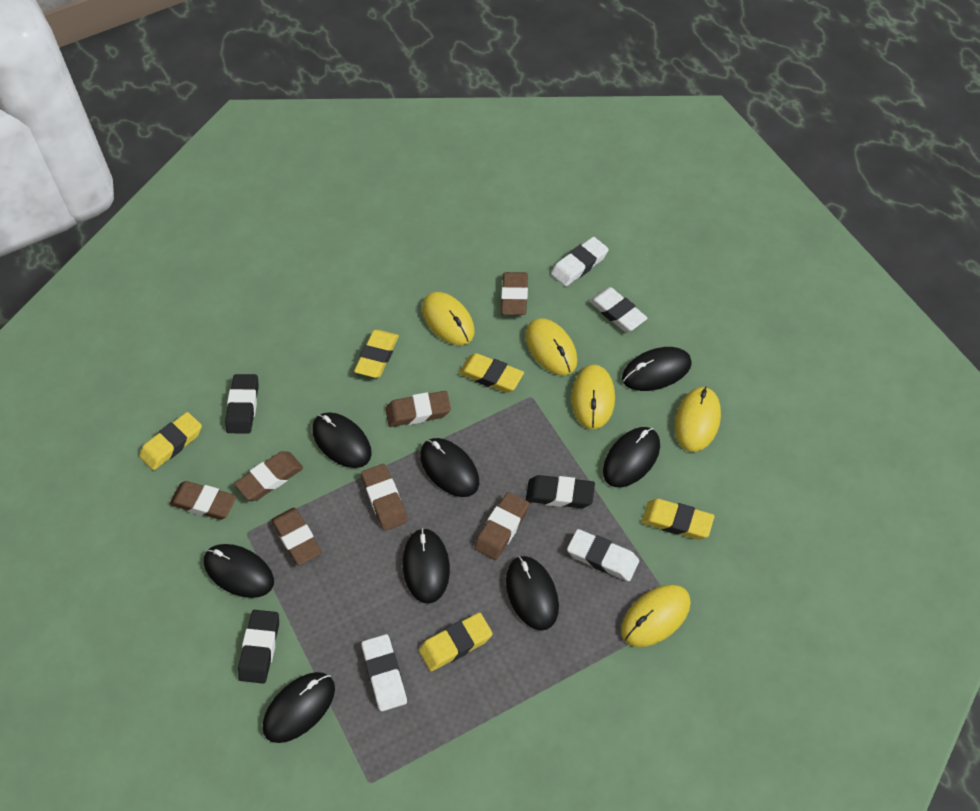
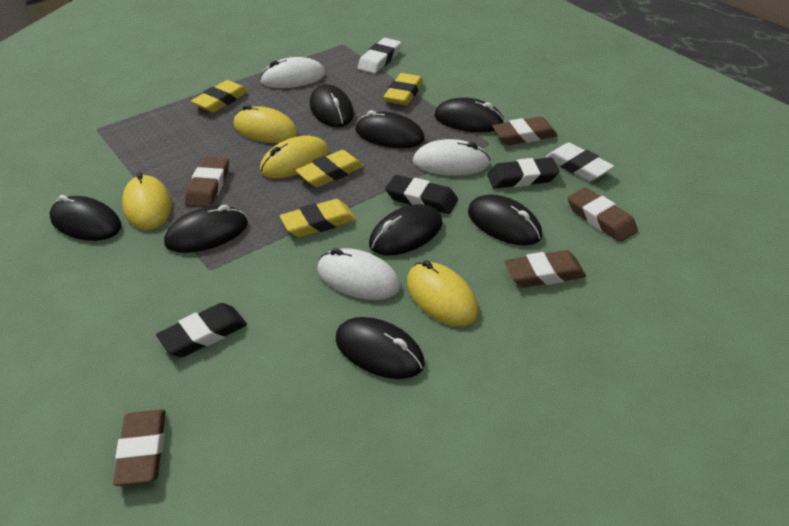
brown eraser: 7 -> 5
white eraser: 4 -> 2
white mouse: 0 -> 3
yellow eraser: 5 -> 4
yellow mouse: 5 -> 4

